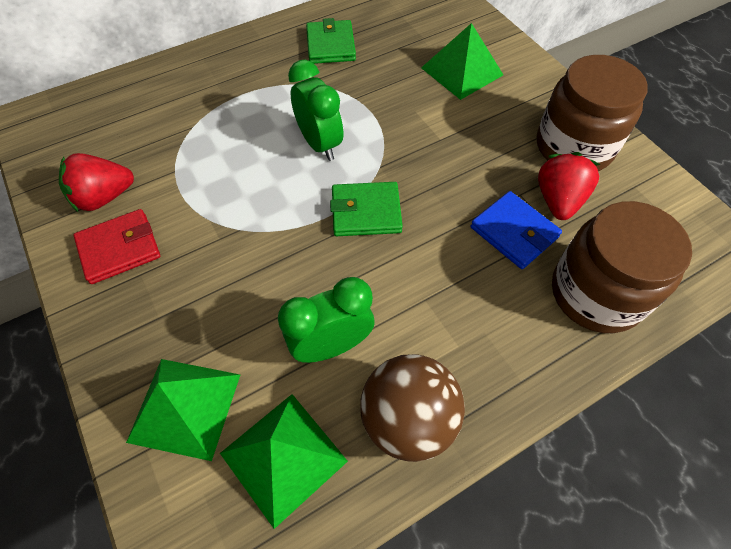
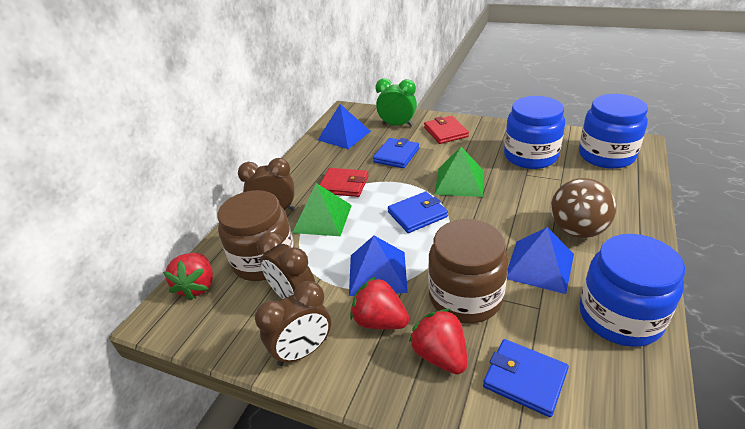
blue jar: 0 -> 3
blue pyramid: 0 -> 3
blue wallet: 1 -> 3
brown clock: 0 -> 3
green clock: 2 -> 1
green pyramid: 3 -> 2
green wallet: 2 -> 0
red strawberry: 2 -> 3
red wallet: 1 -> 2

